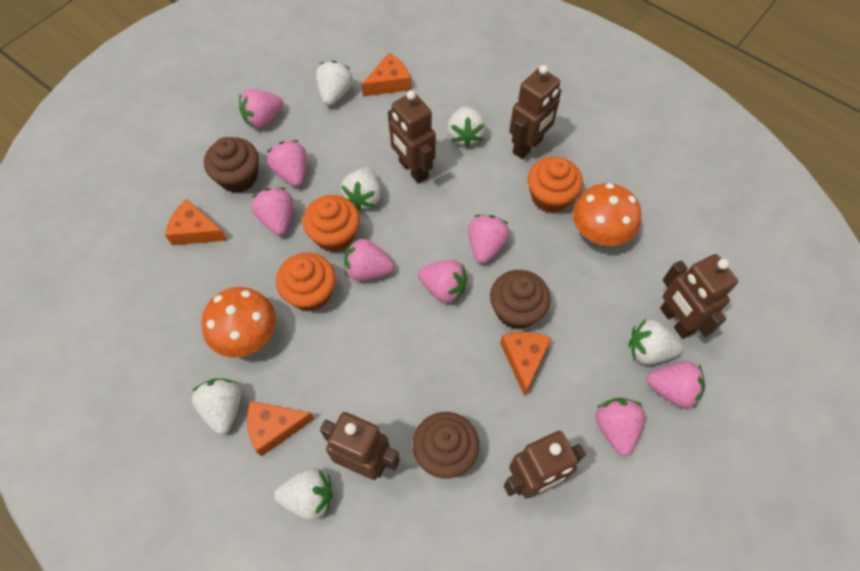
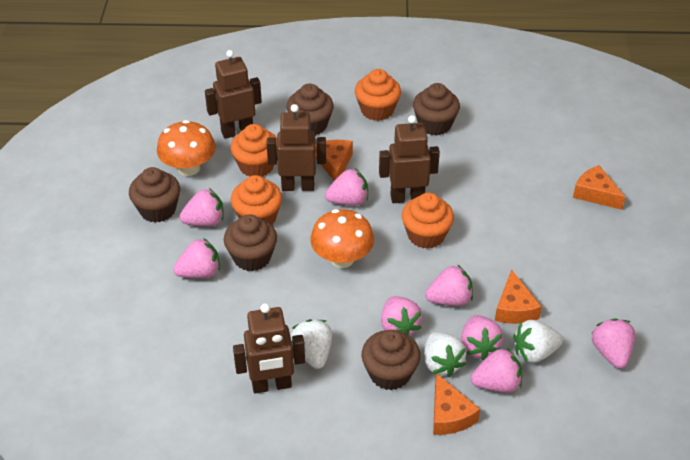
brown cupcake: 3 -> 5
brown robot: 5 -> 4
orange cupcake: 3 -> 4
white strawberry: 6 -> 3

